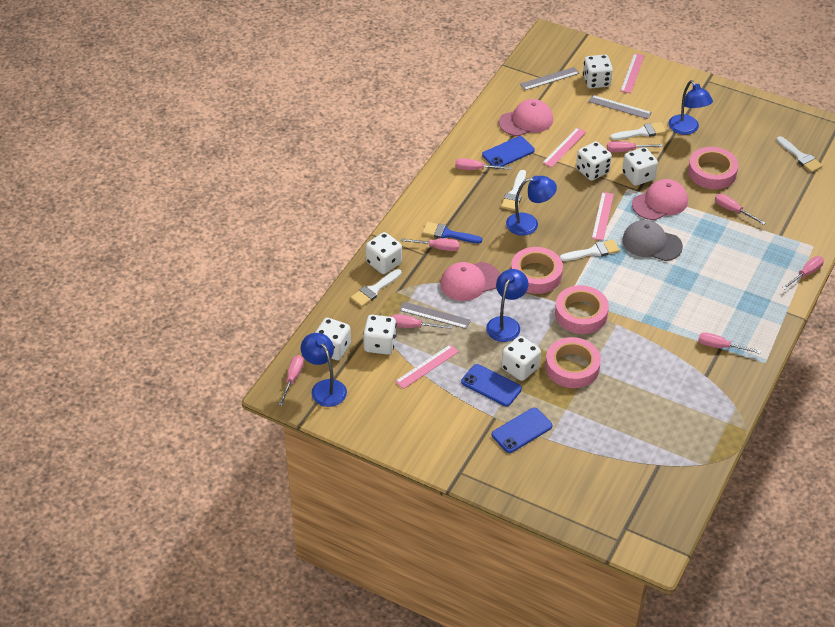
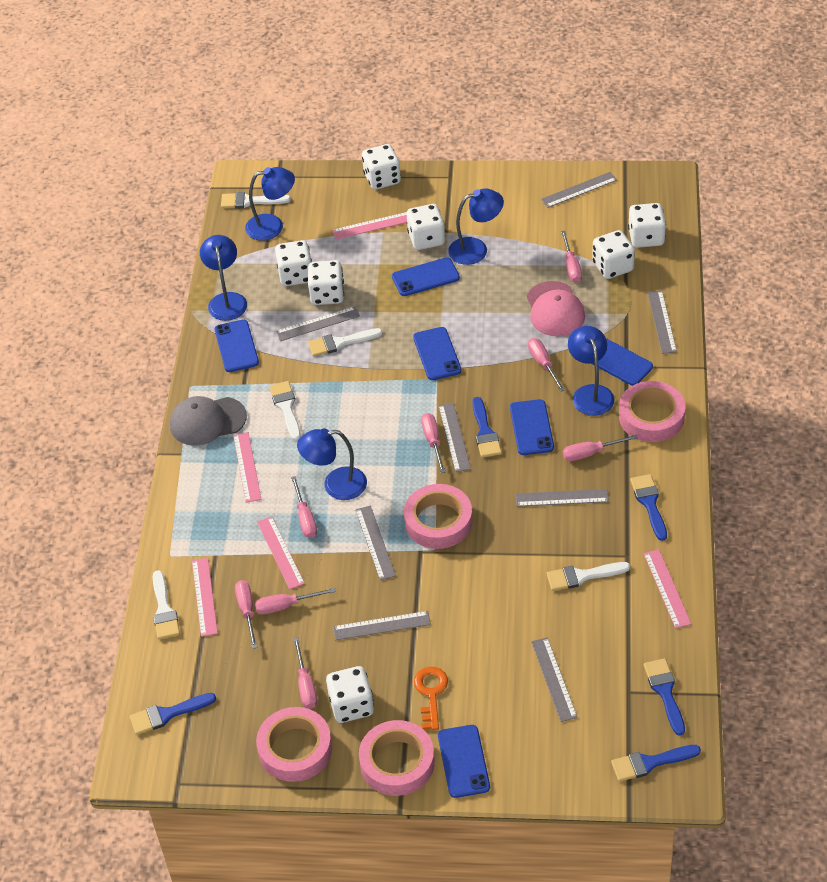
blue brush: 1 -> 5
blue lamp: 4 -> 5
blue phone: 3 -> 6
grey ruler: 3 -> 8
orange key: 0 -> 1
pink cap: 3 -> 1
pink ruler: 4 -> 5

